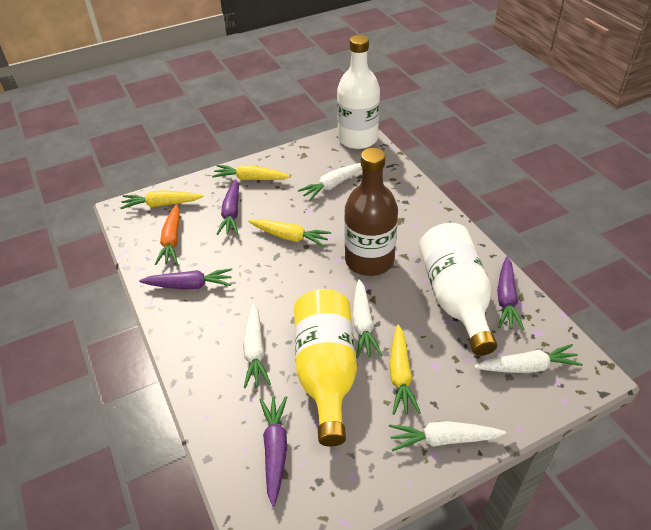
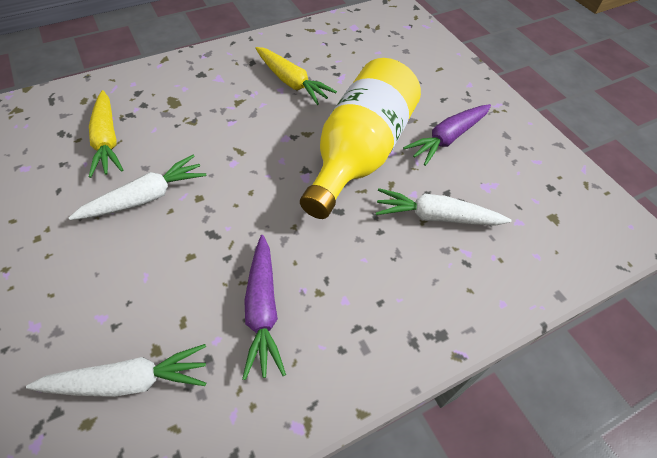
brown bottle: 1 -> 0
orange carrot: 1 -> 0
purple carrot: 4 -> 2
white bottle: 2 -> 0
white carrot: 5 -> 3
yellow carrot: 4 -> 2

